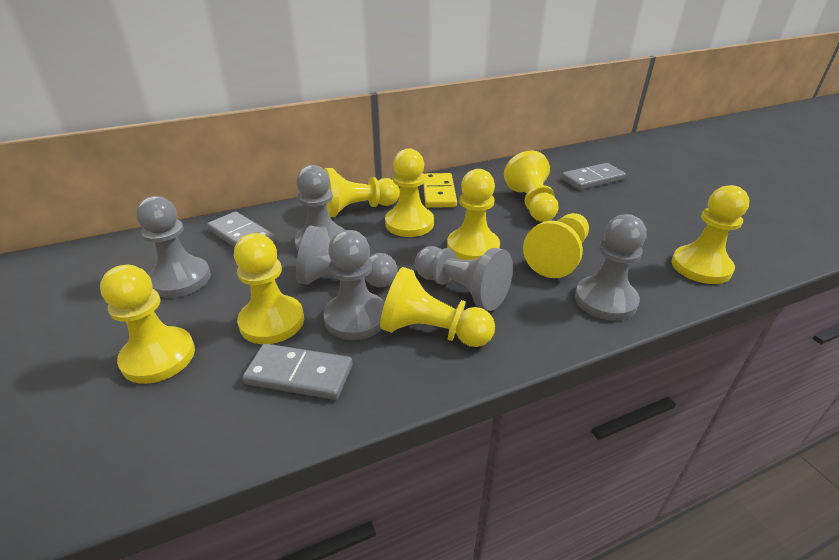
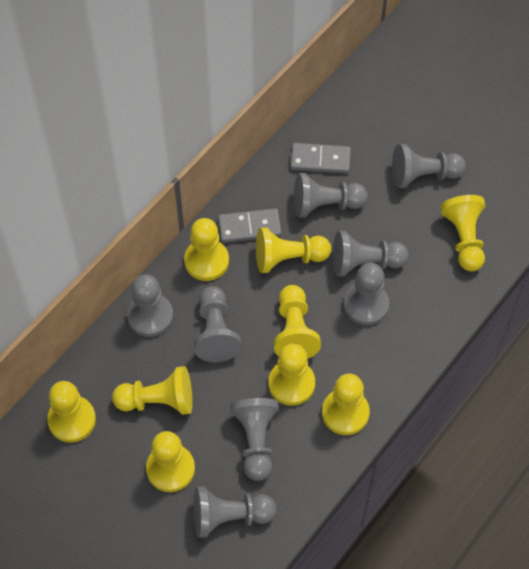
grey domino: 3 -> 2
grey pawn: 6 -> 8
yellow domino: 1 -> 0

